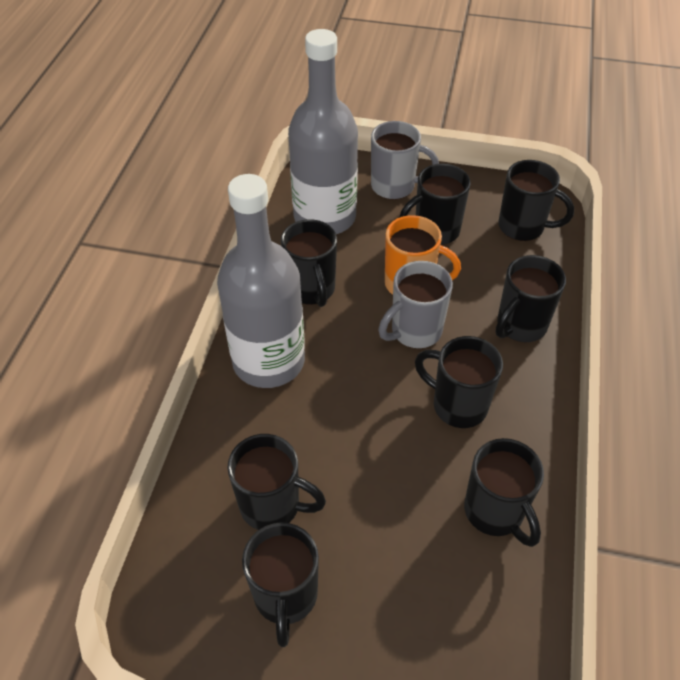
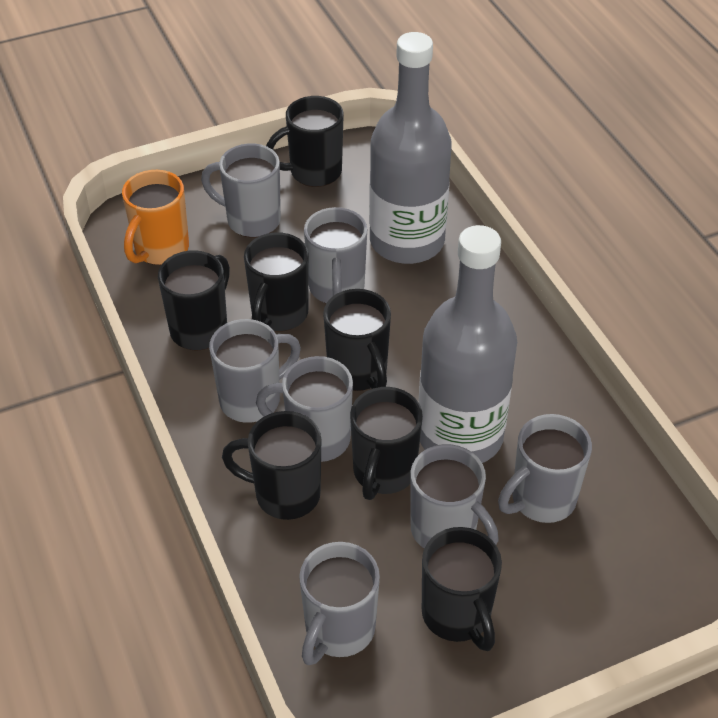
black mug: 8 -> 7
grey mug: 2 -> 7

